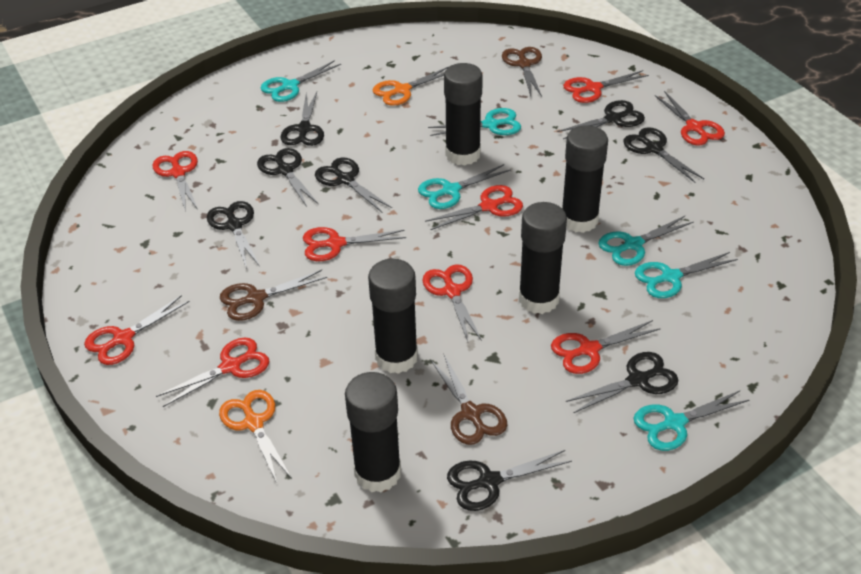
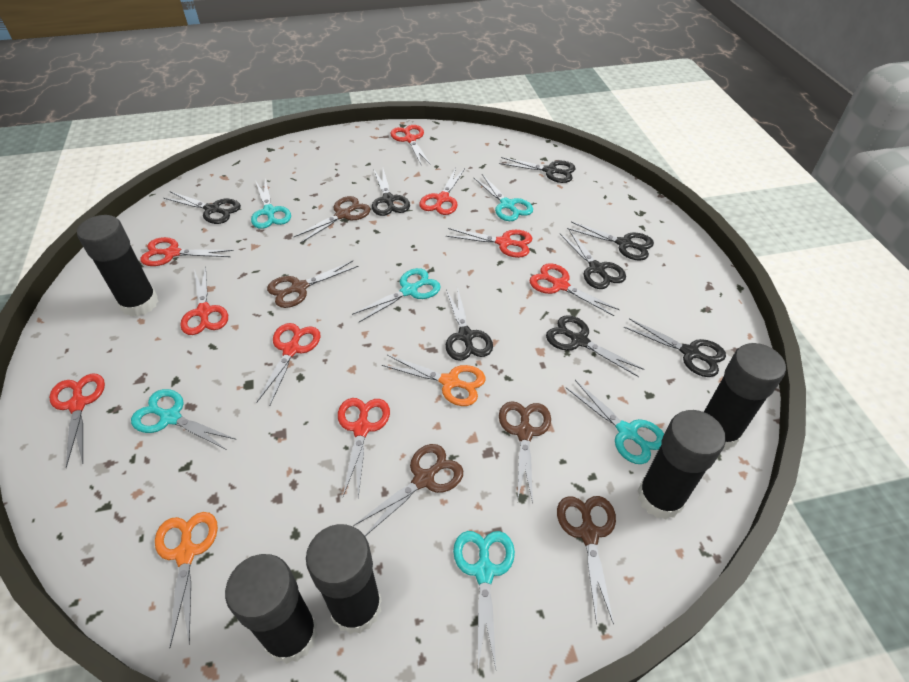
brown scissors: 3 -> 5

